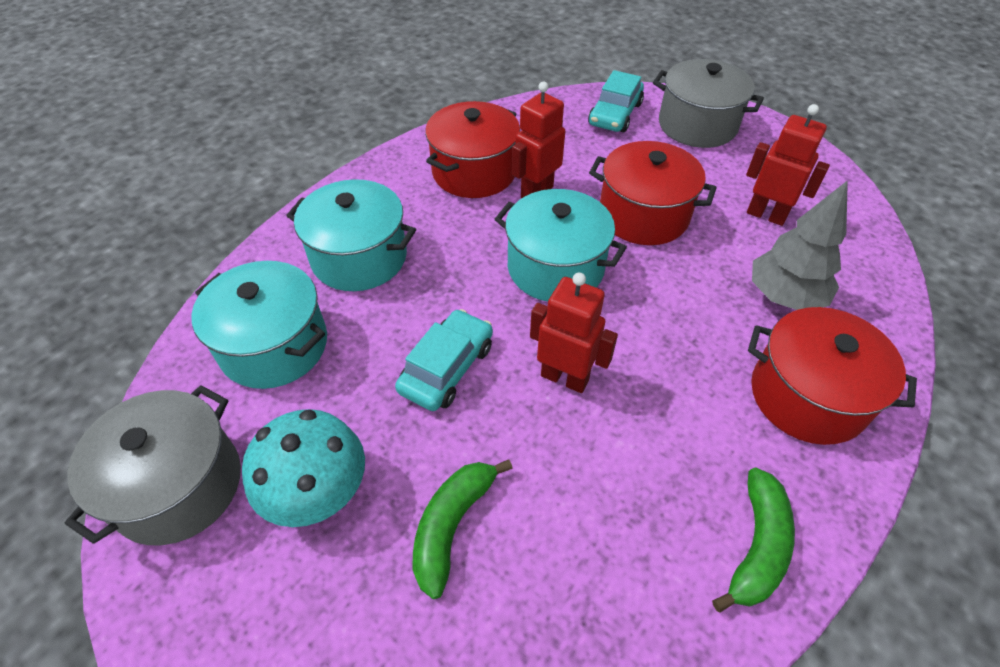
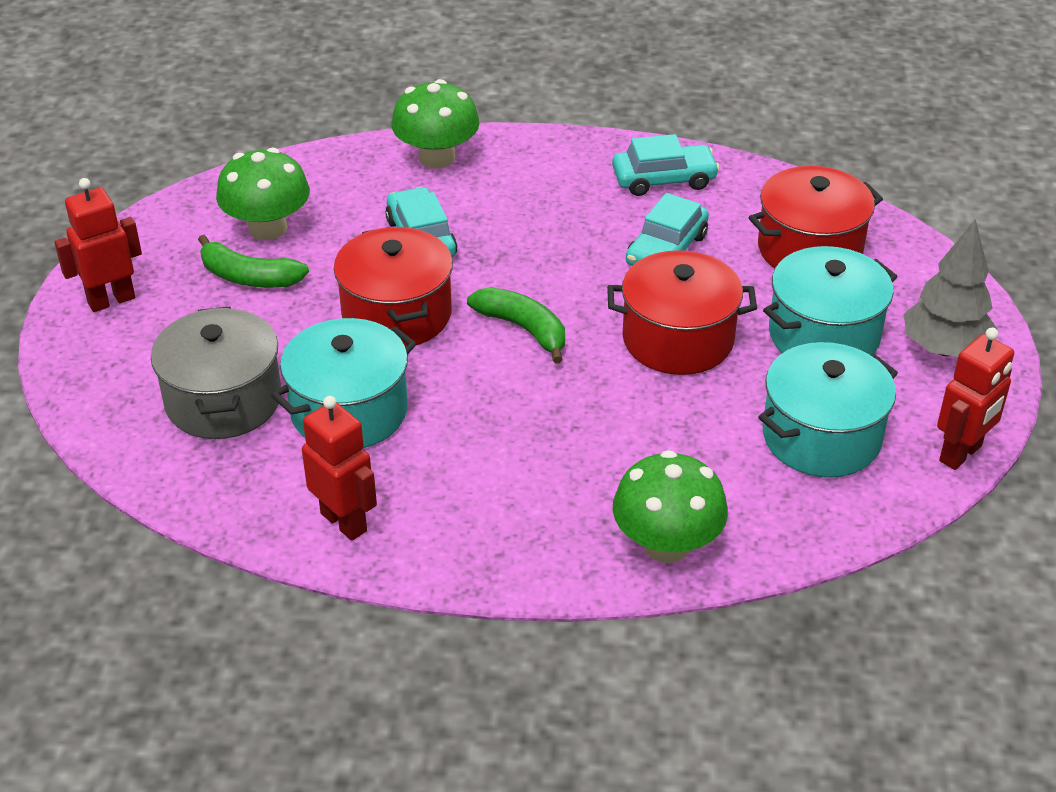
green mushroom: 0 -> 3
grey pot: 2 -> 1
turquoise car: 2 -> 3
turquoise mushroom: 1 -> 0

